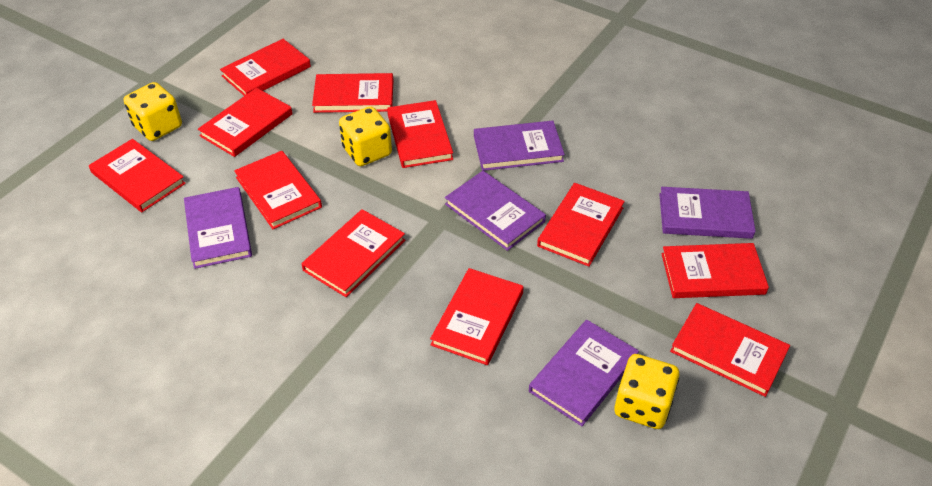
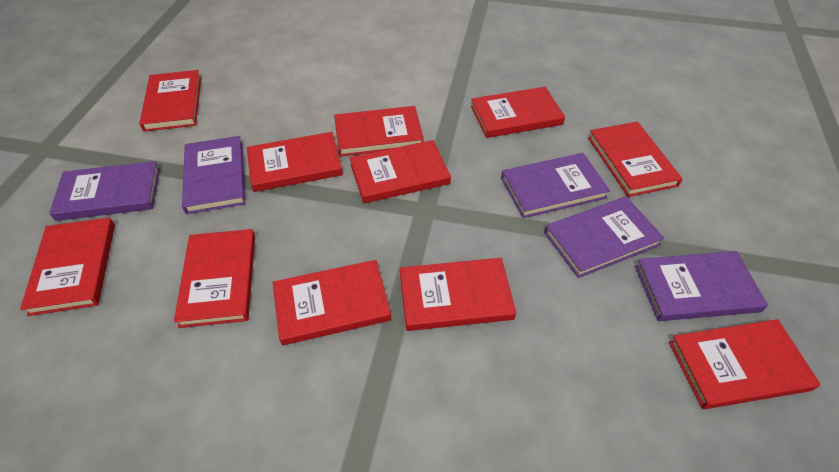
yellow dice: 3 -> 0

